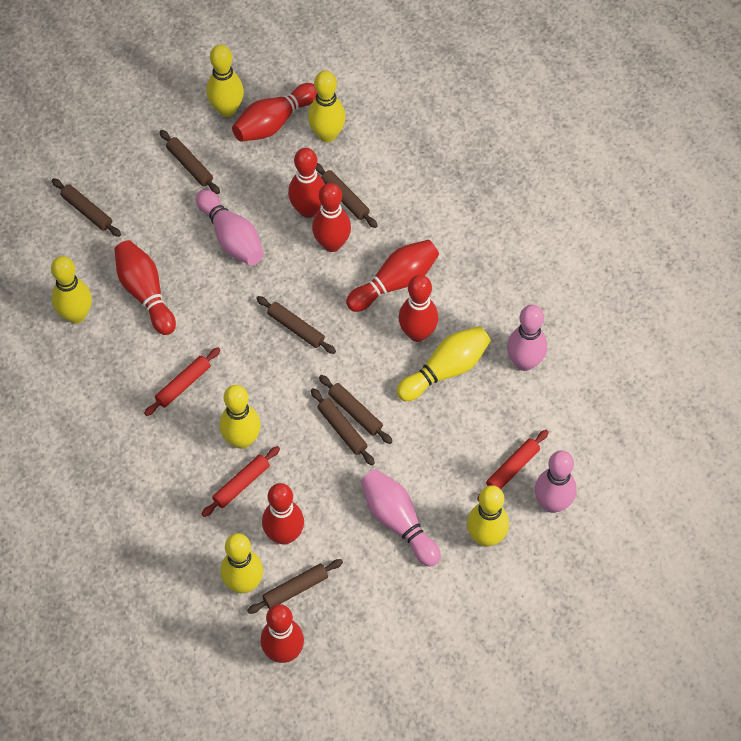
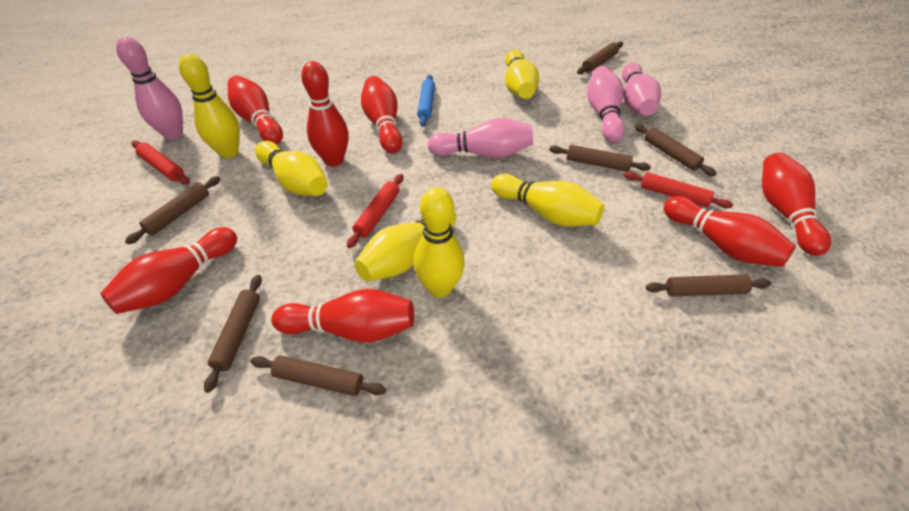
blue rolling pin: 0 -> 1
red bowling pin: 8 -> 7
yellow bowling pin: 7 -> 6

